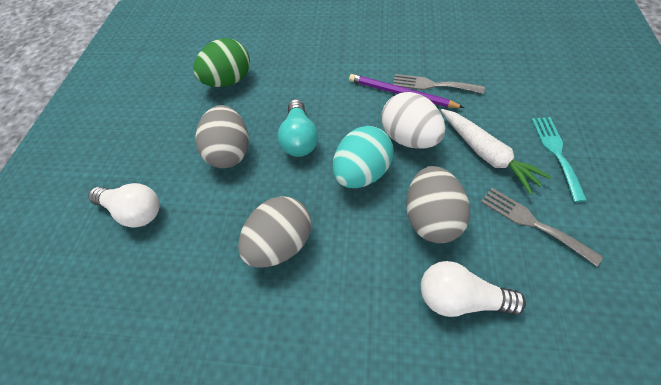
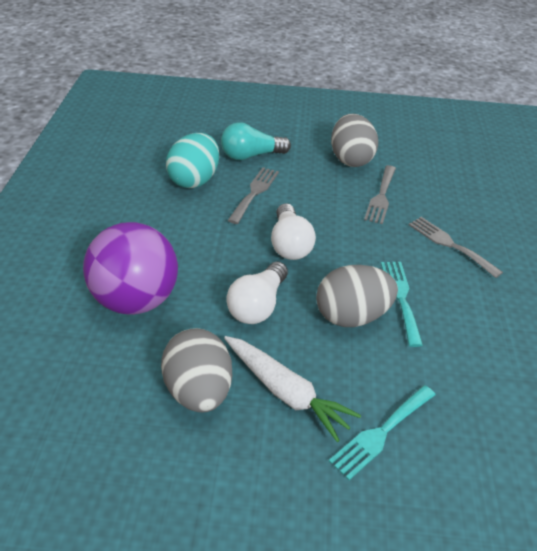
green egg: 1 -> 0
grey fork: 2 -> 3
purple ball: 0 -> 1
purple pencil: 1 -> 0
turquoise fork: 1 -> 2
white egg: 1 -> 0

